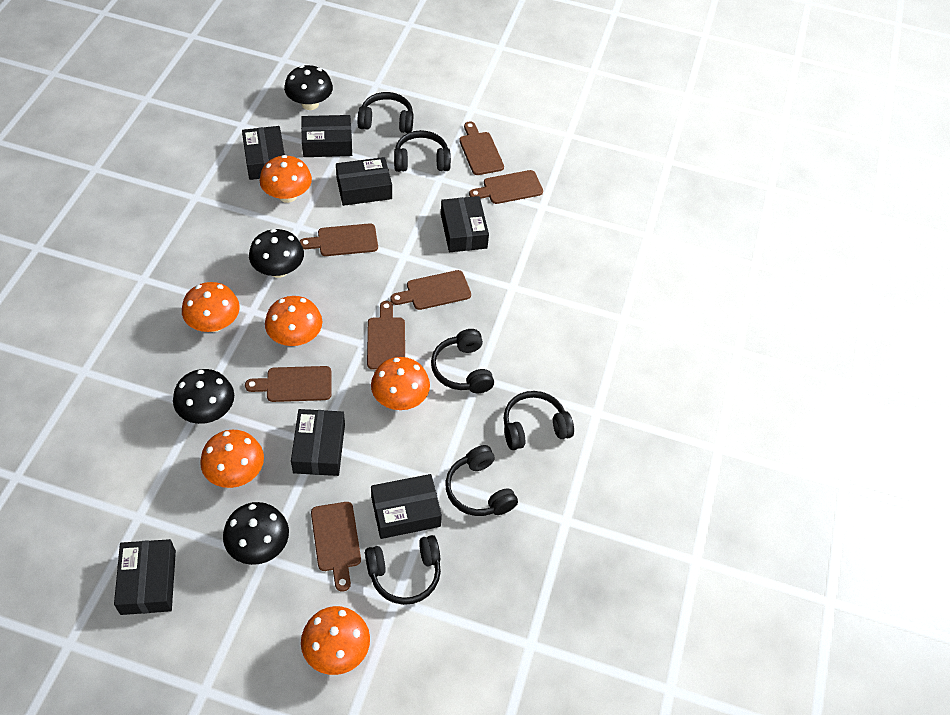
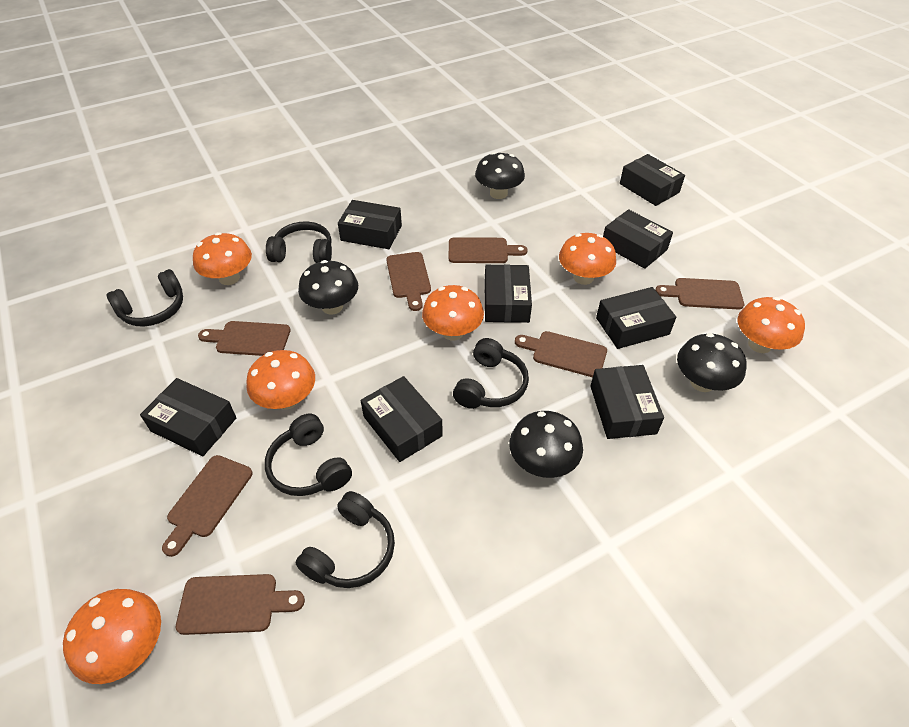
black box: 7 -> 8
black headphones: 6 -> 5

